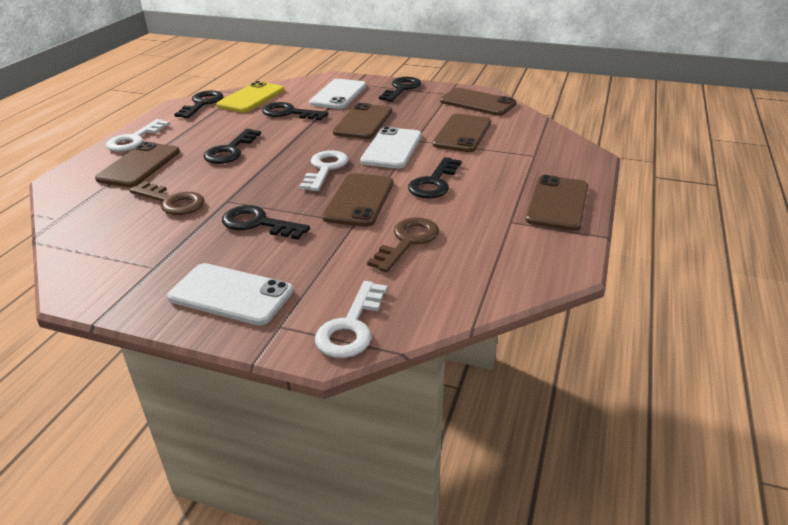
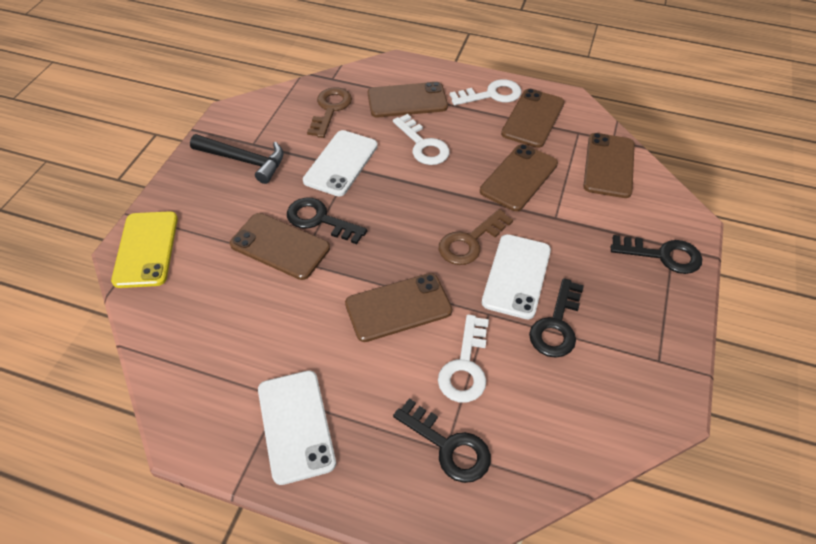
black hammer: 0 -> 1
black key: 6 -> 4

